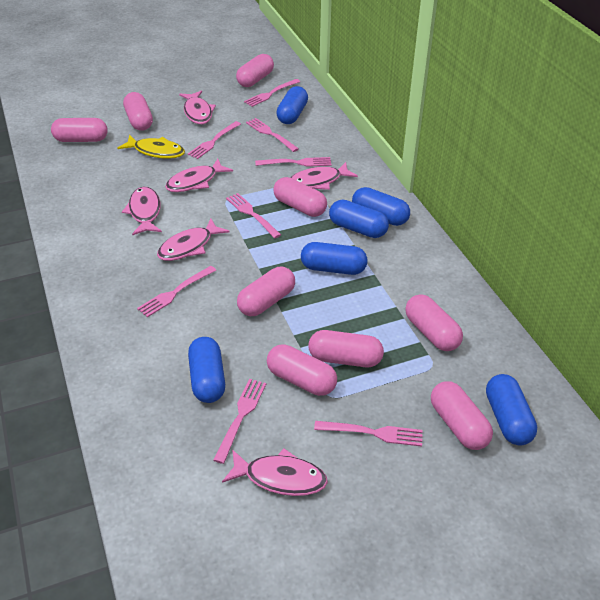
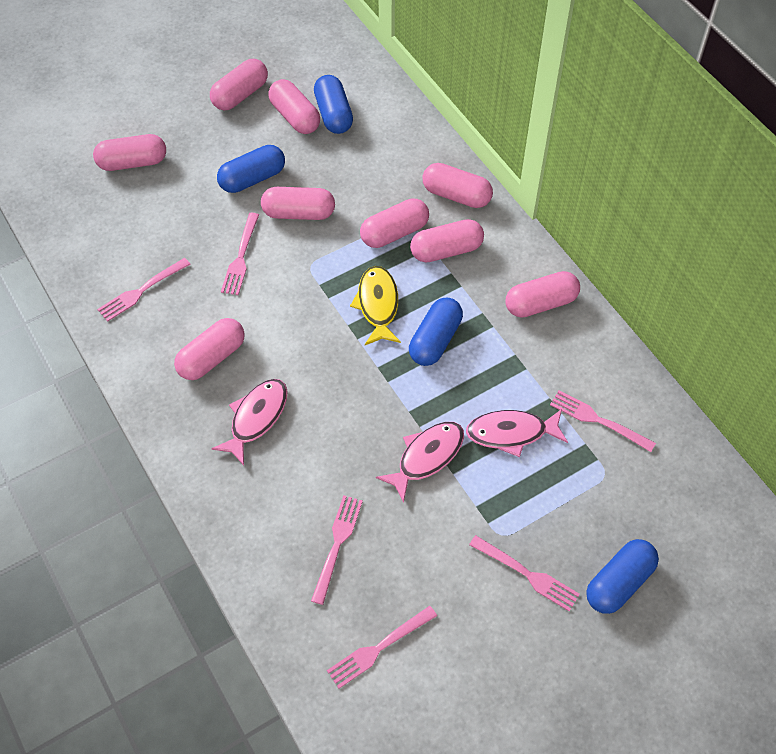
blue capsule: 6 -> 4
pink fish: 6 -> 3
pink fork: 8 -> 6

